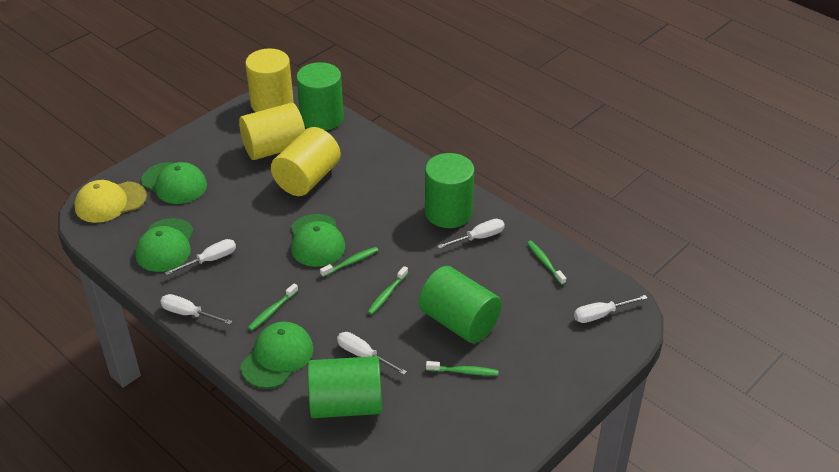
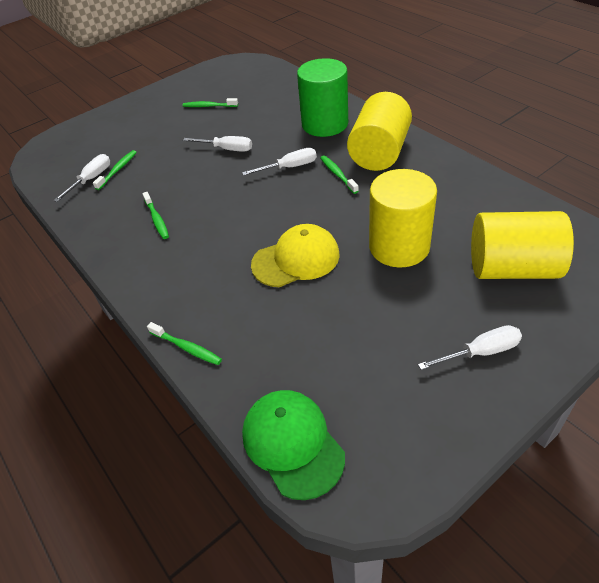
green cap: 4 -> 1
green cylinder: 4 -> 1
white screwdriver: 5 -> 4

